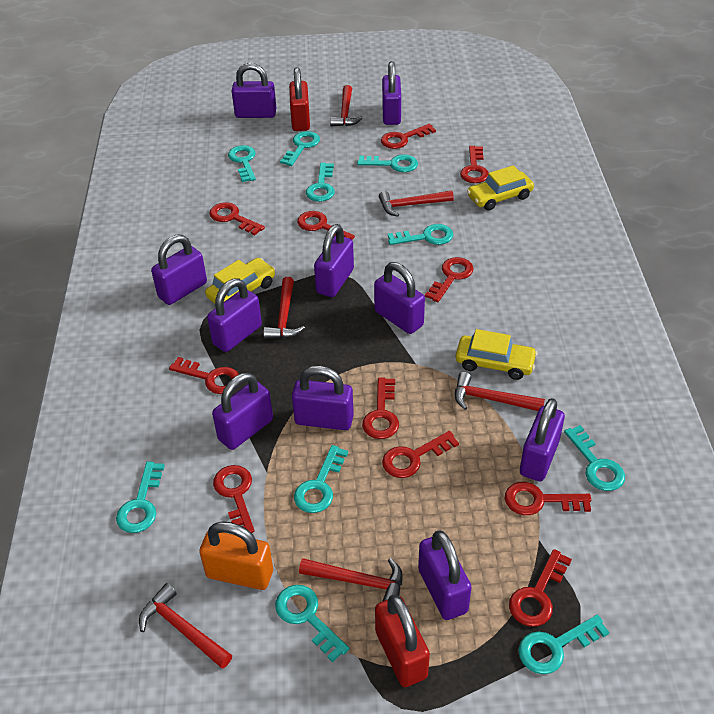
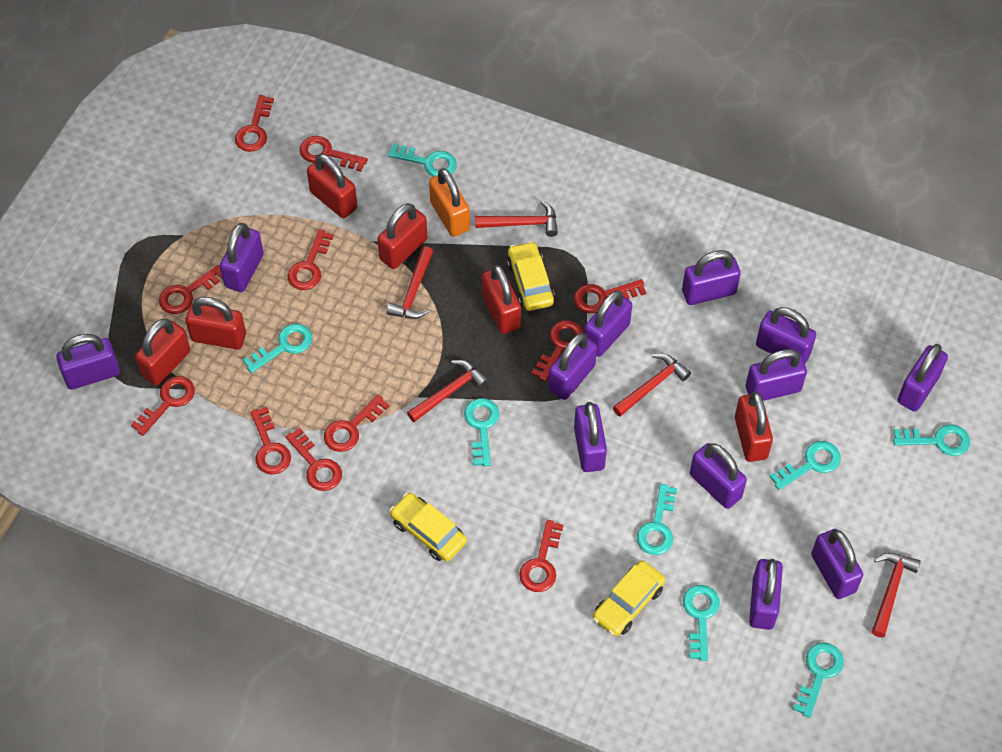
purple padlock: 10 -> 12
red hammer: 6 -> 5
red padlock: 2 -> 6
turquoise key: 10 -> 8

